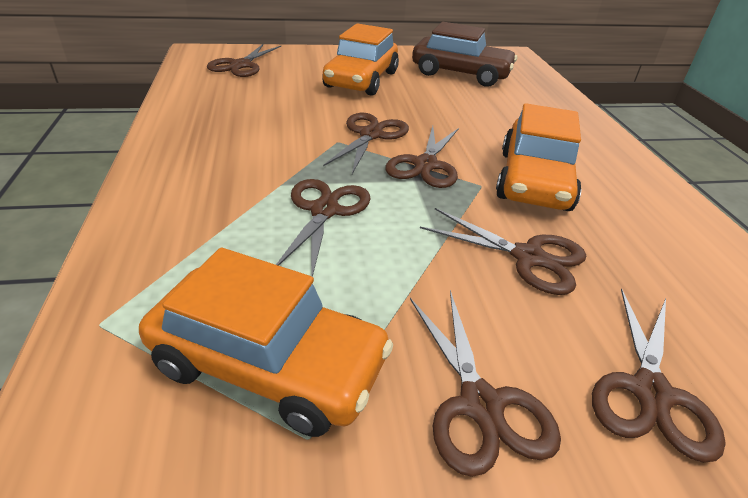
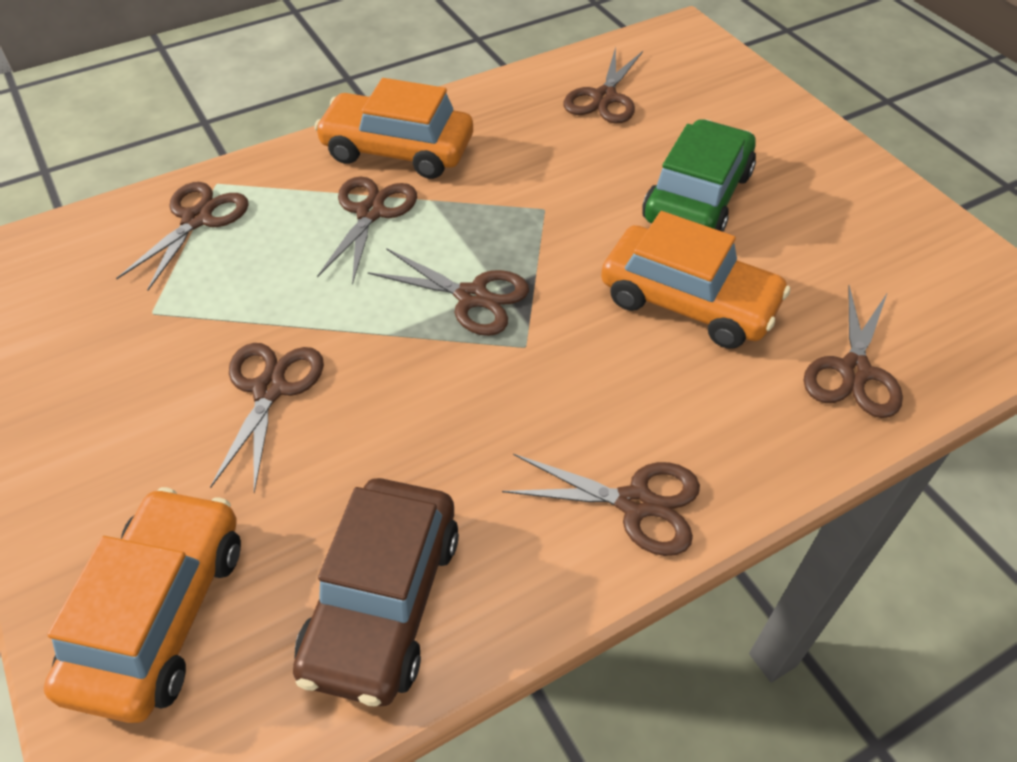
green car: 0 -> 1

